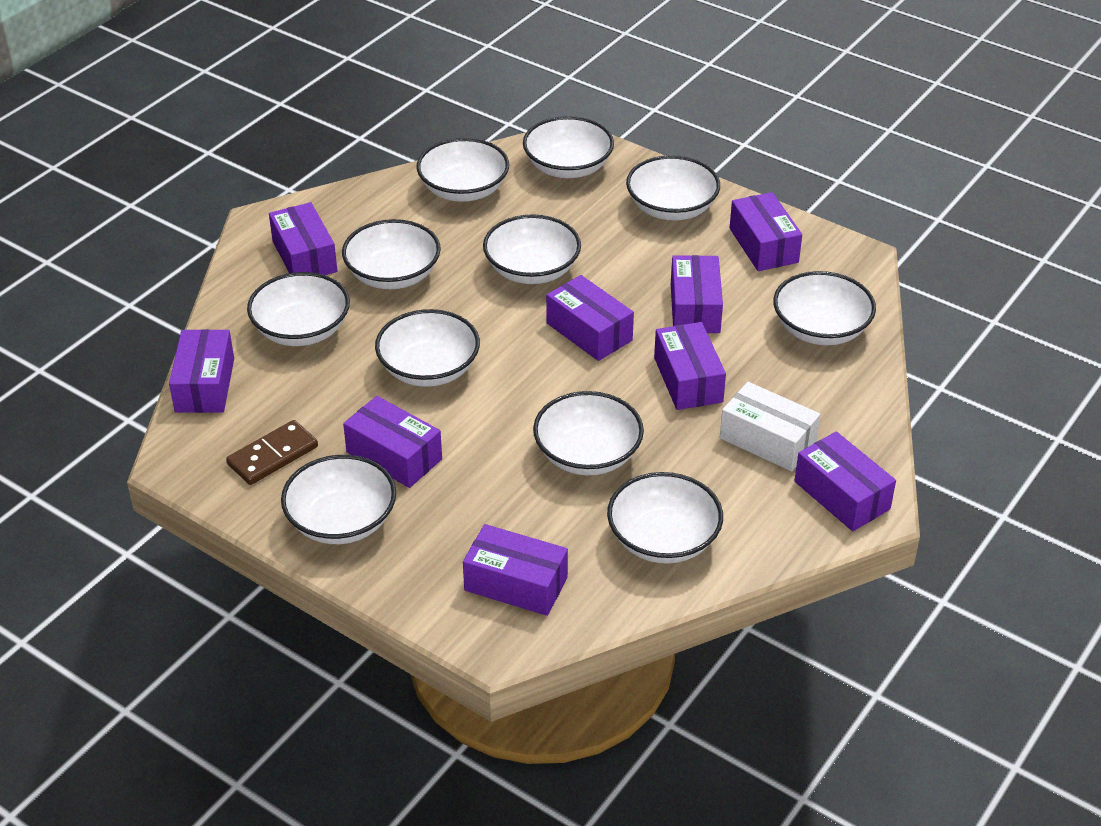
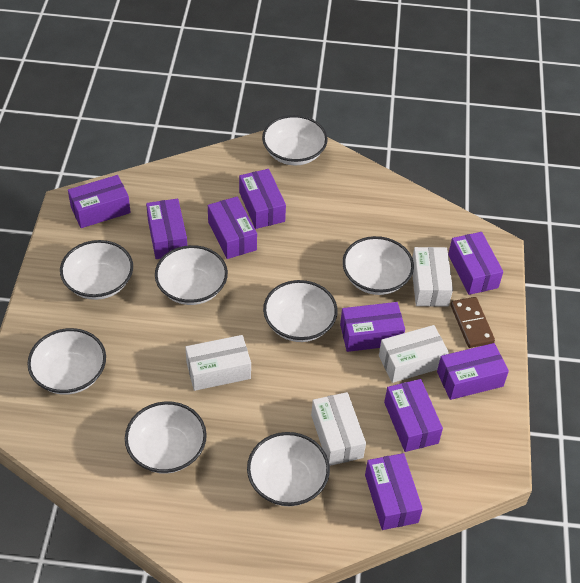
white bowl: 11 -> 8
white box: 1 -> 4

